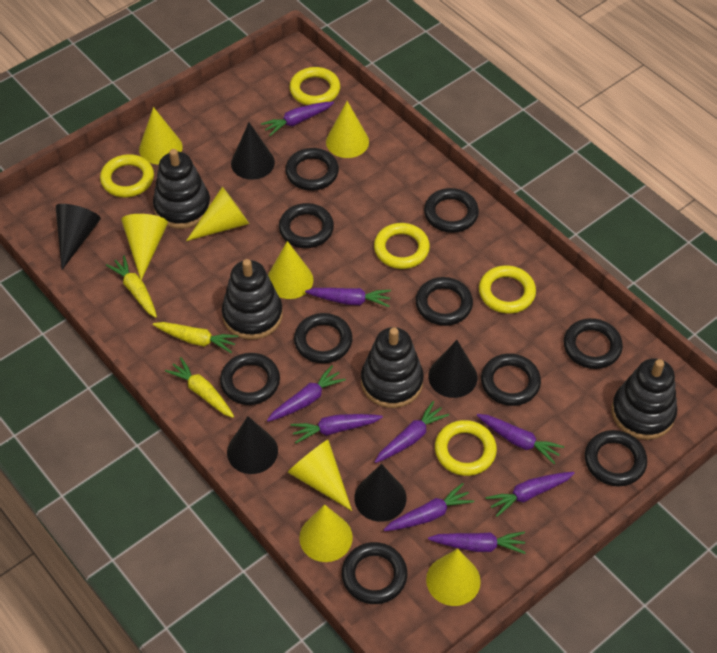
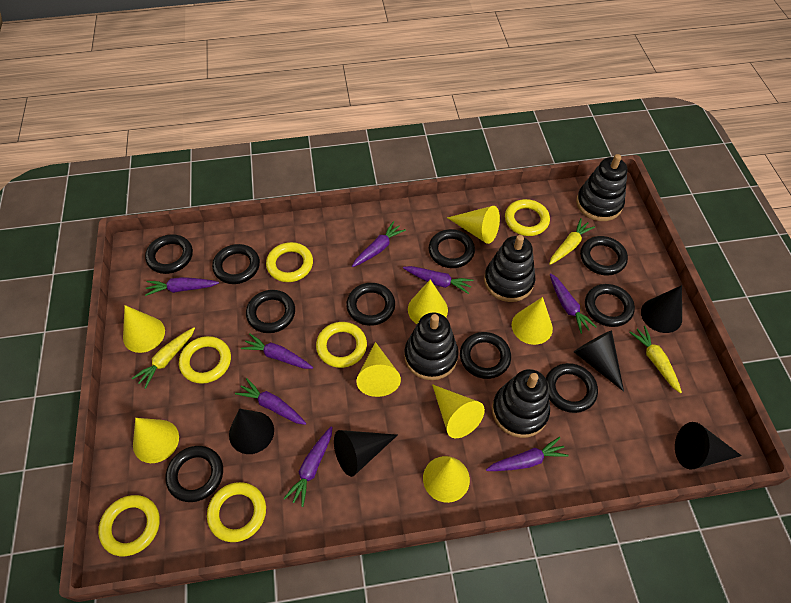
purple carrot: 9 -> 8
yellow ring: 5 -> 6

